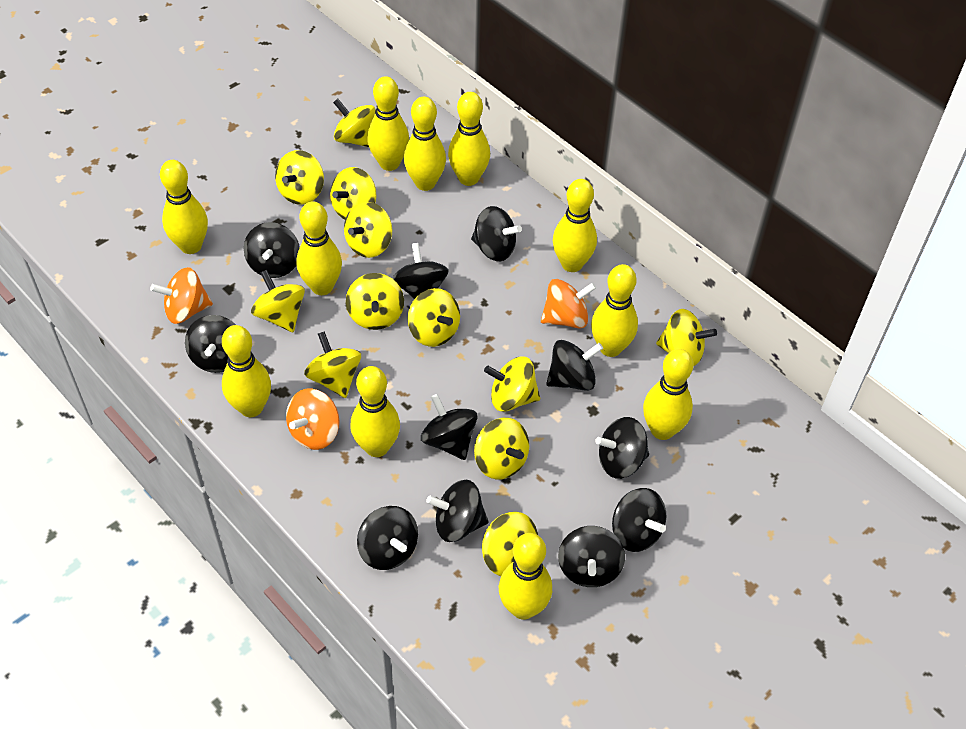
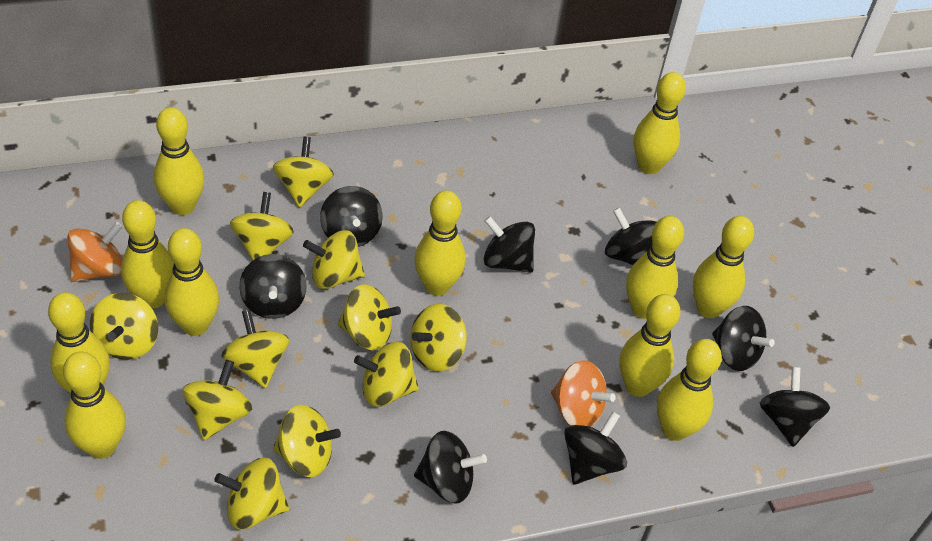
black spinning top: 11 -> 8
orange spinning top: 3 -> 2
yellow spinning top: 12 -> 11

